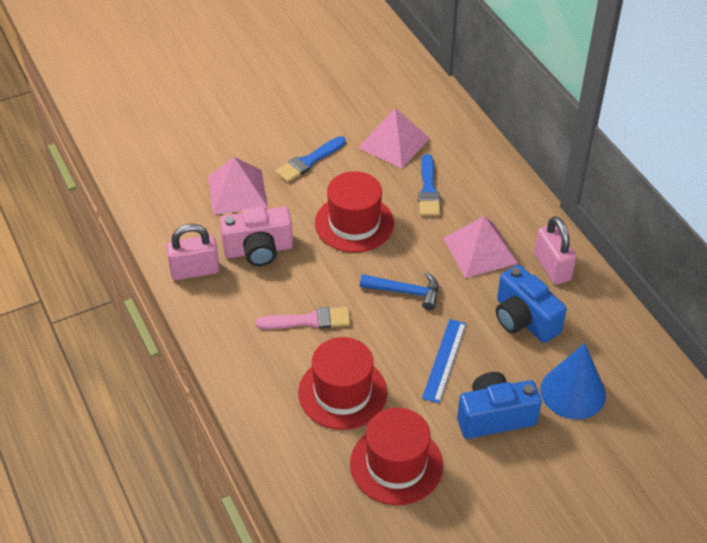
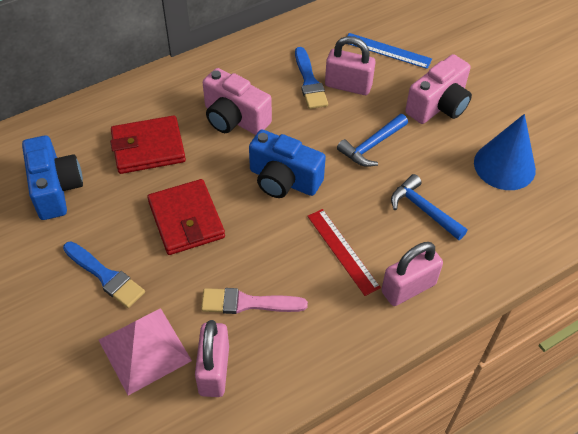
blue hammer: 1 -> 2
pink camera: 1 -> 2
pink padlock: 2 -> 3
pink pyramid: 3 -> 1
red hat: 3 -> 0
red ruler: 0 -> 1
red wallet: 0 -> 2

